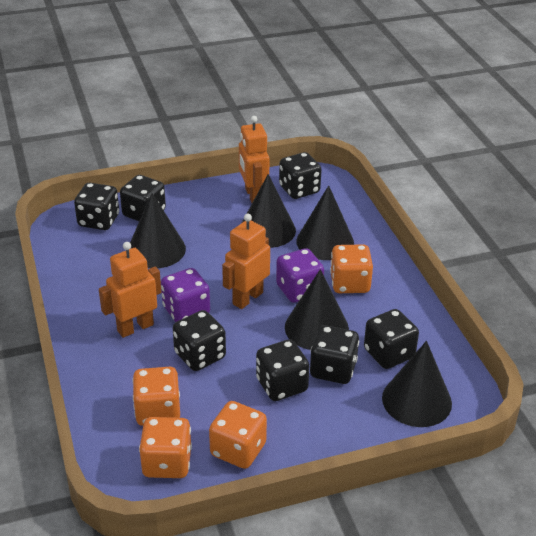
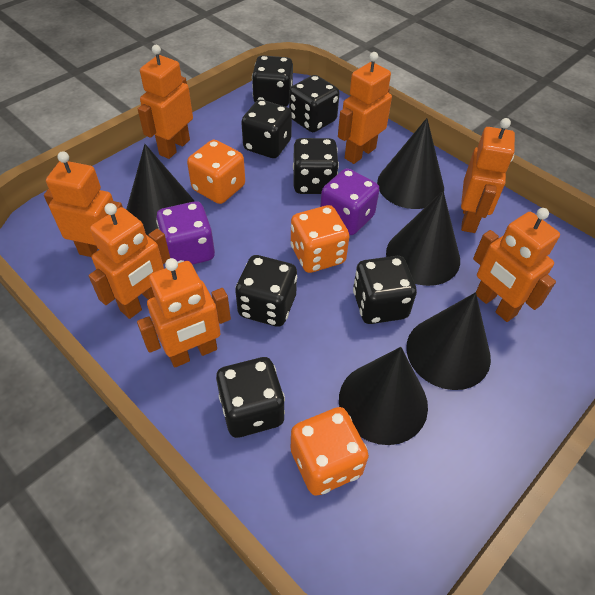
orange dice: 4 -> 3
orange robot: 3 -> 7

